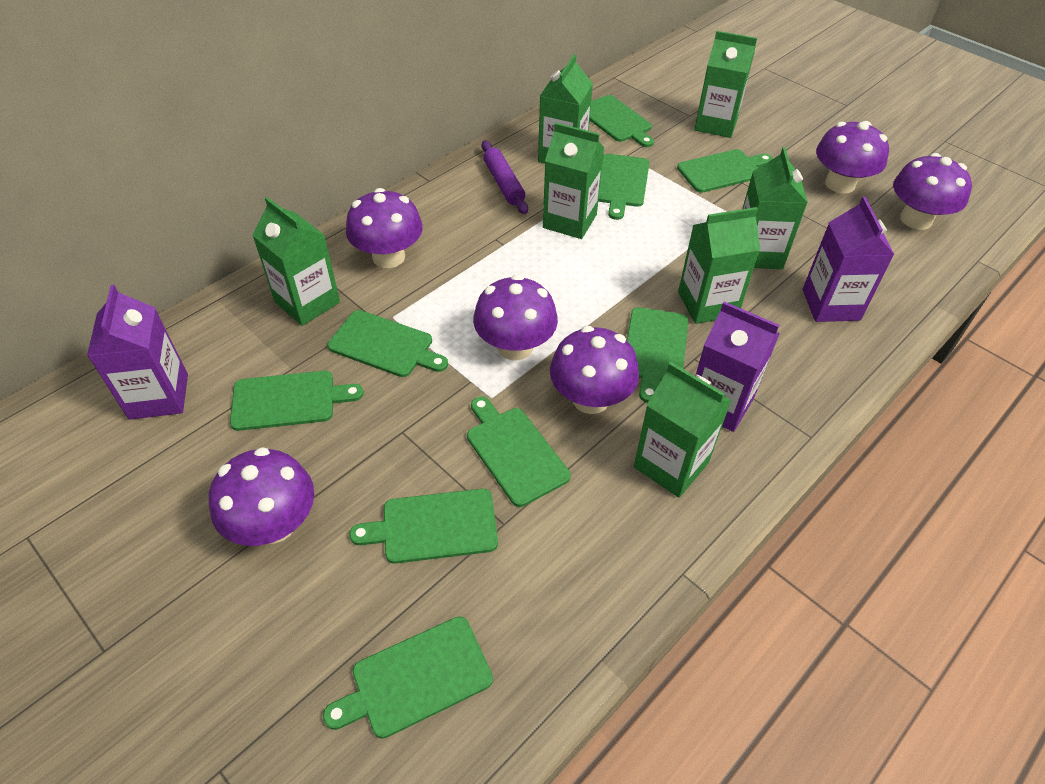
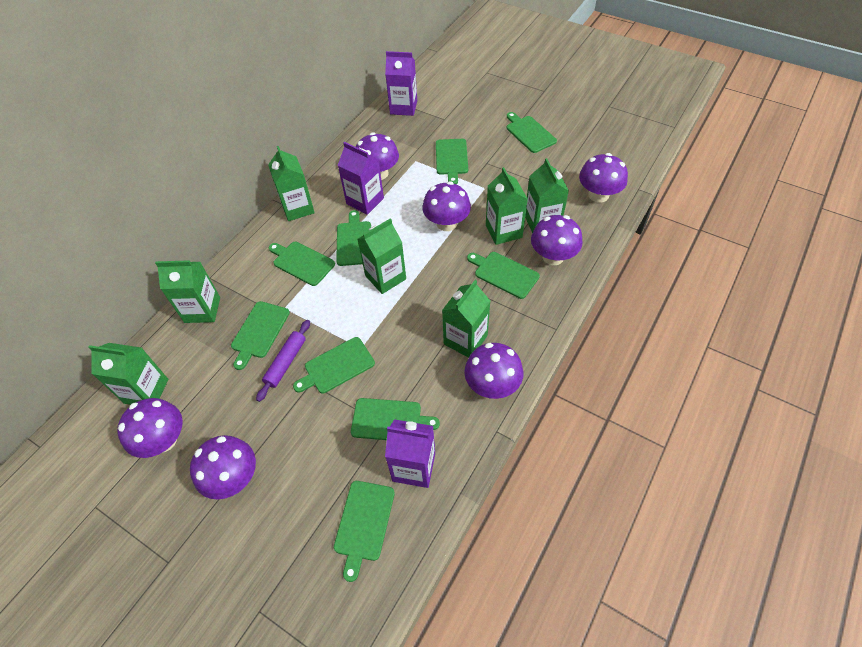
purple mushroom: 6 -> 7

